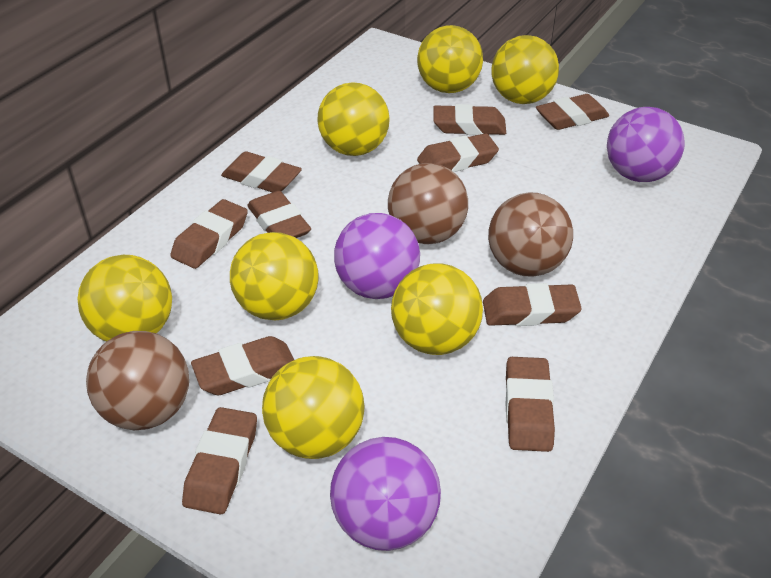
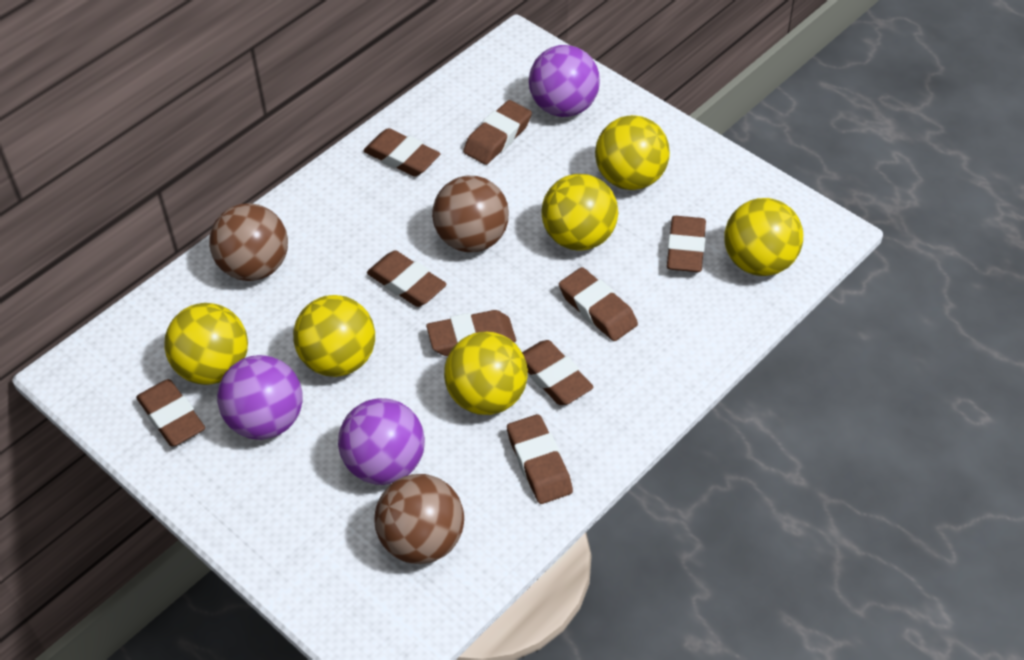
brown eraser: 10 -> 9
yellow ball: 7 -> 6

